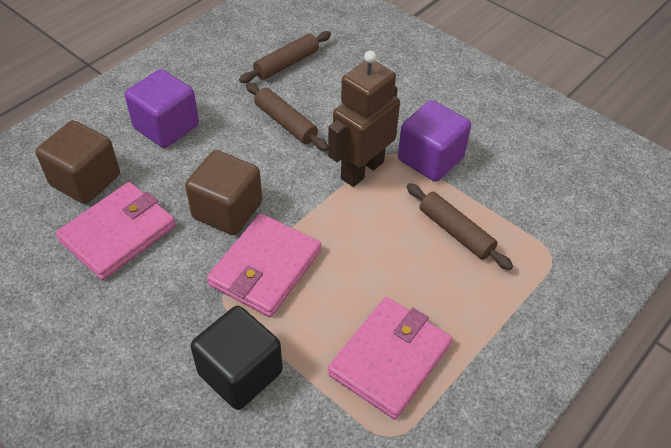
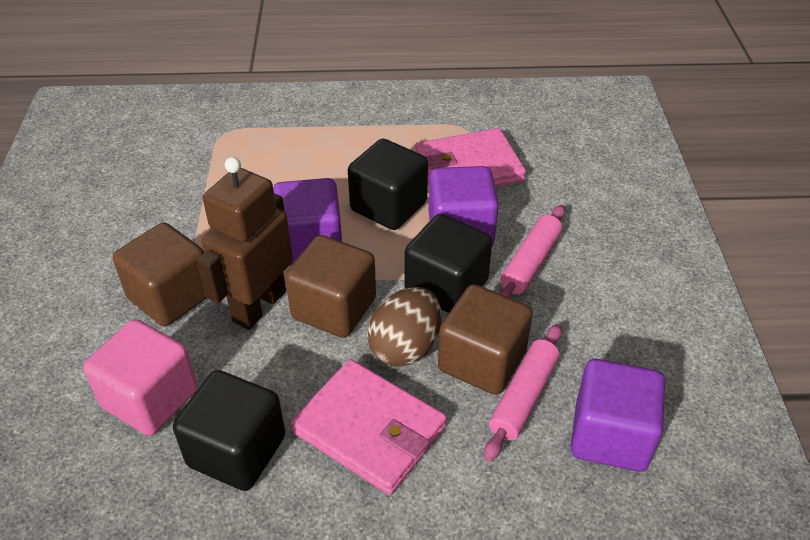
black cube: 1 -> 3
brown cube: 2 -> 3
brown egg: 0 -> 1
brown rolling pin: 3 -> 0
pink cube: 0 -> 1
pink rolling pin: 0 -> 2
pink wallet: 3 -> 2
purple cube: 2 -> 3

